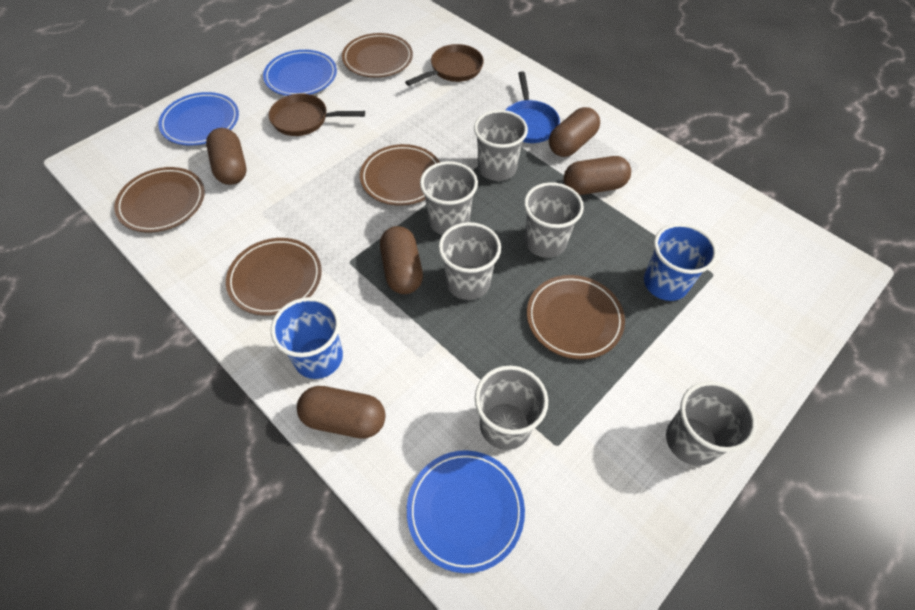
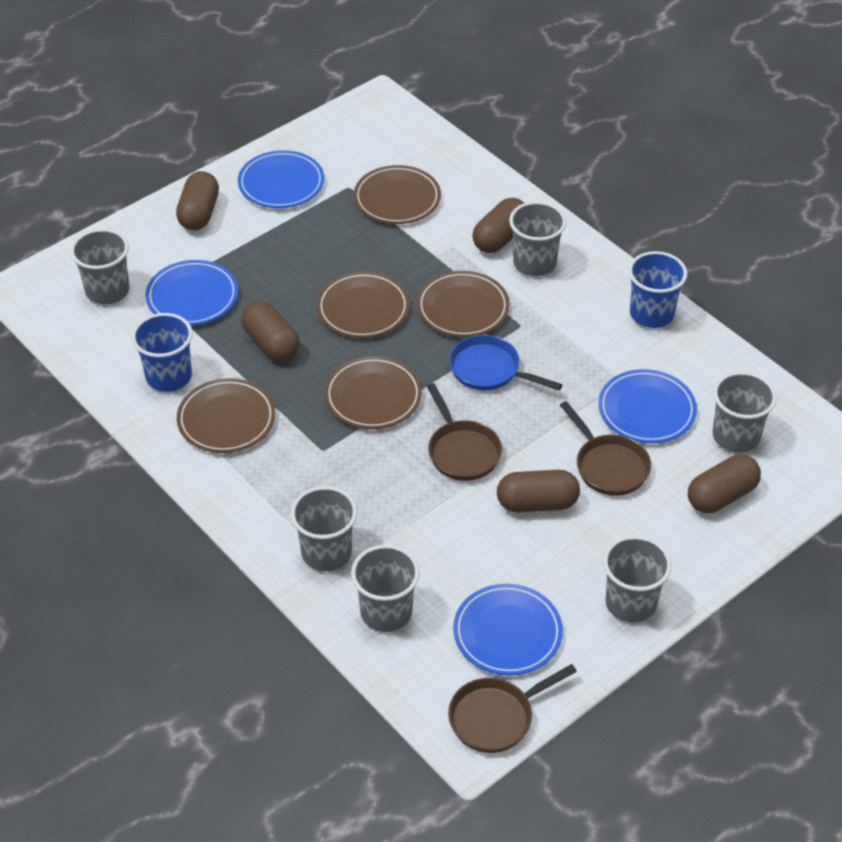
blue plate: 3 -> 4
brown pan: 2 -> 3

